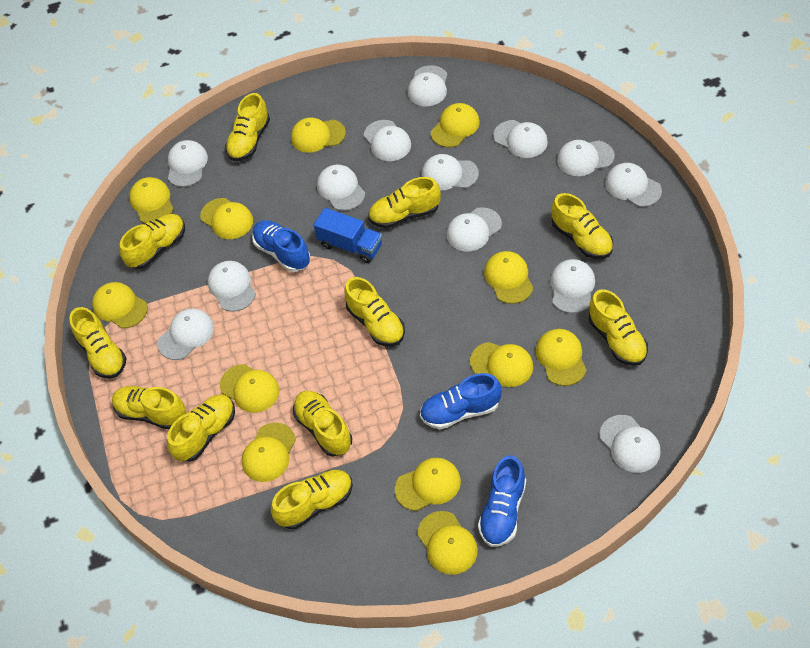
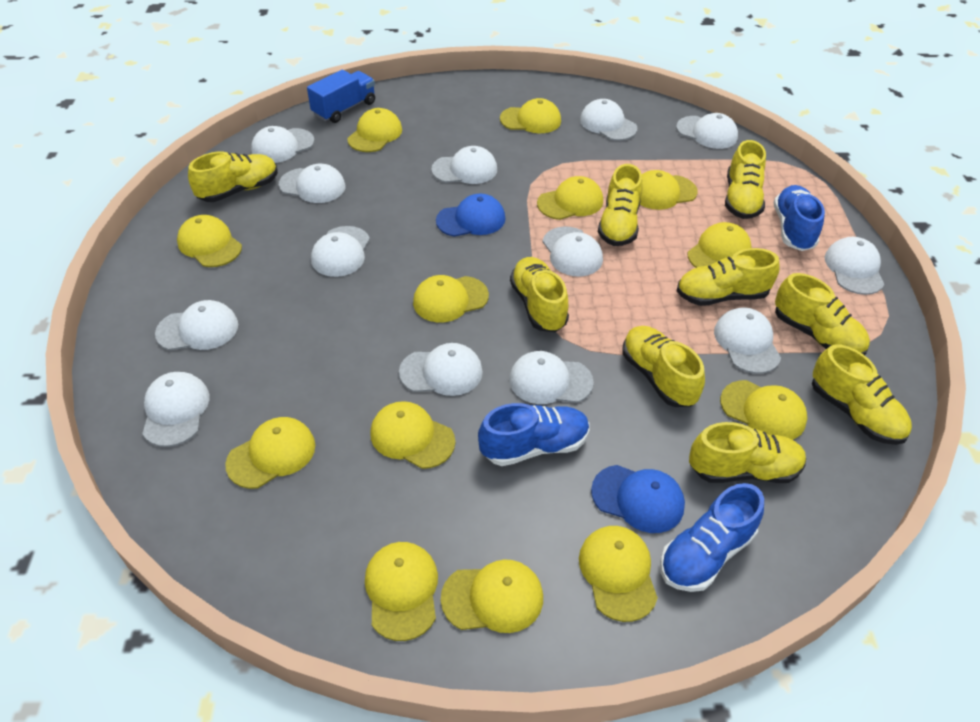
blue cap: 0 -> 2
yellow cap: 12 -> 13
yellow shoe: 11 -> 9

